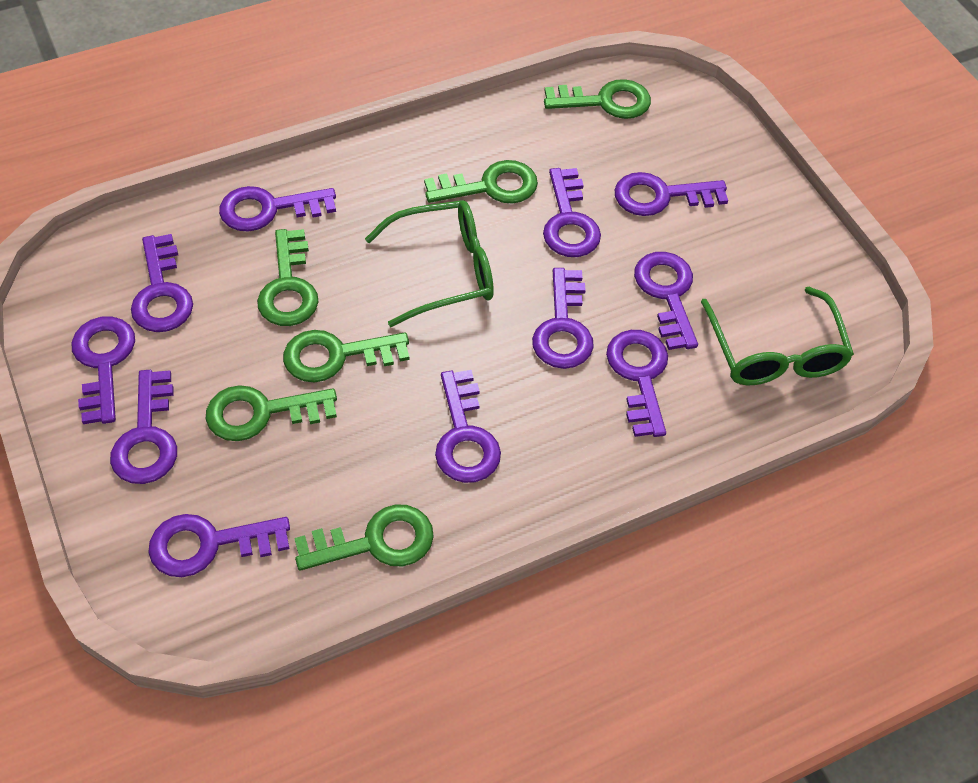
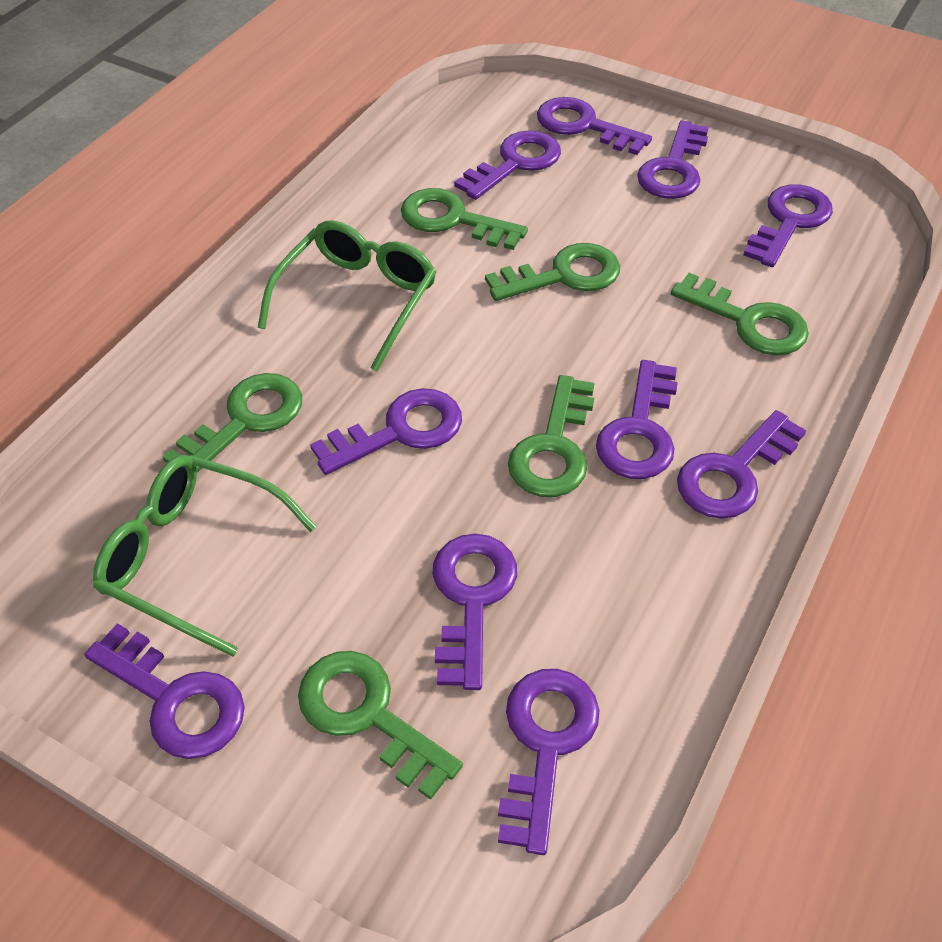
purple key: 11 -> 10

